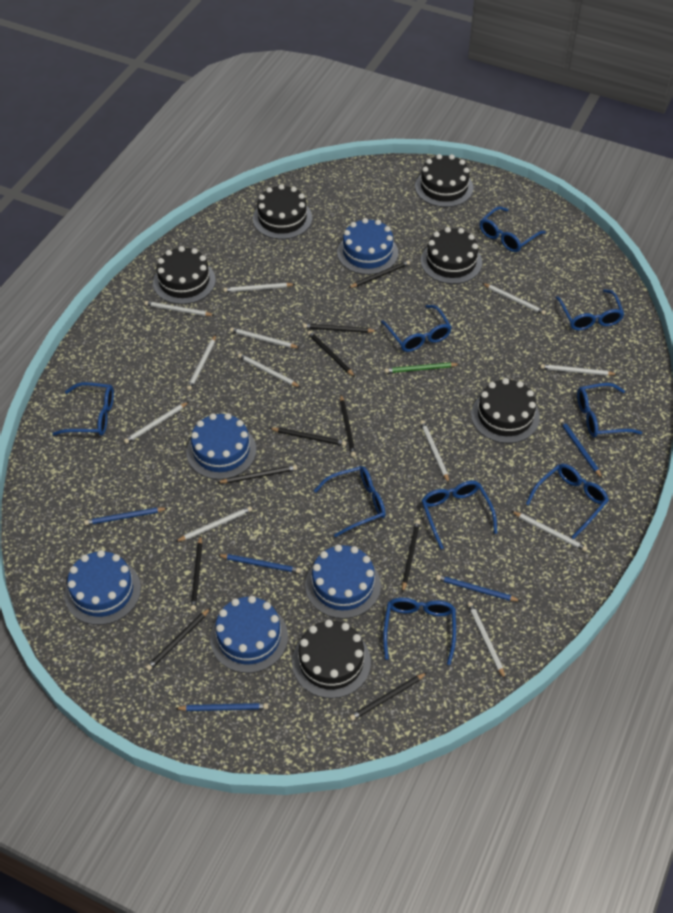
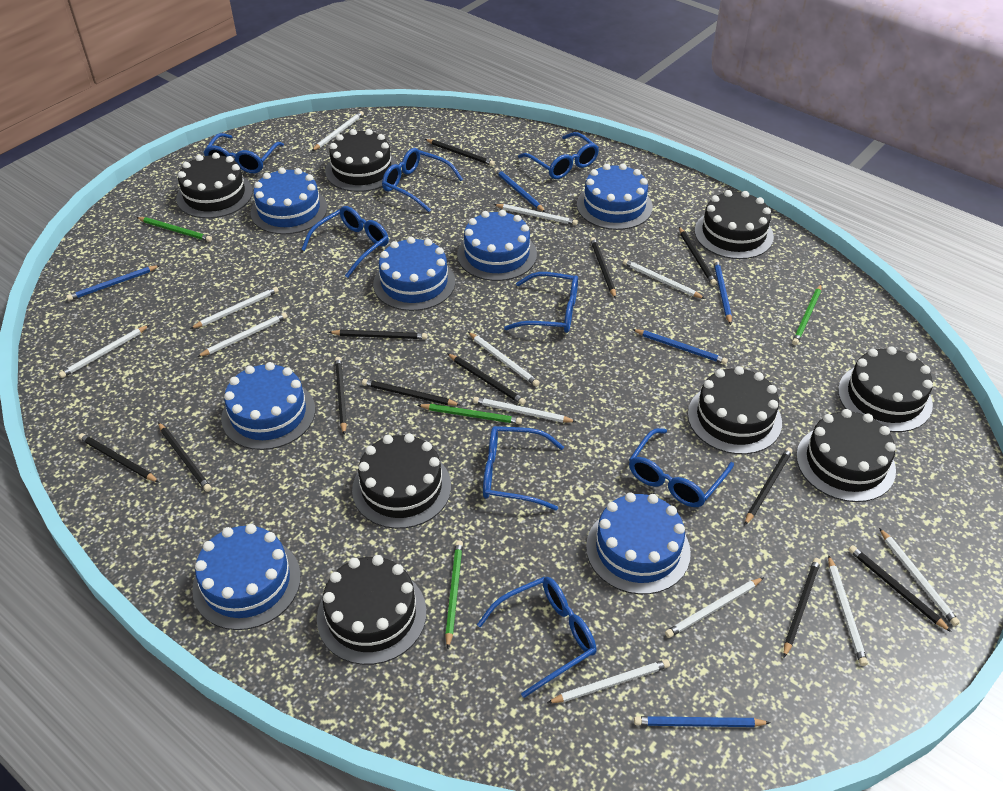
black cake: 6 -> 8
black pencil: 10 -> 12
blue cake: 5 -> 7
blue glasses: 9 -> 8
green pencil: 1 -> 4

